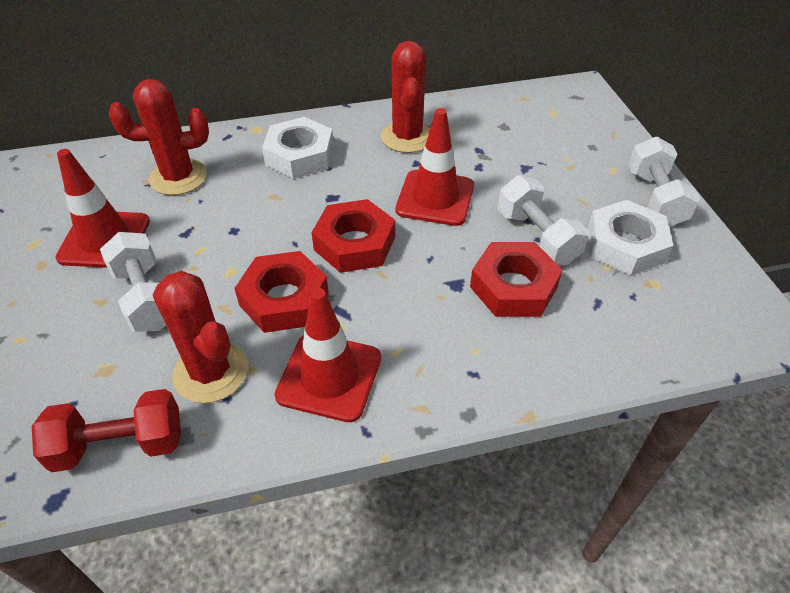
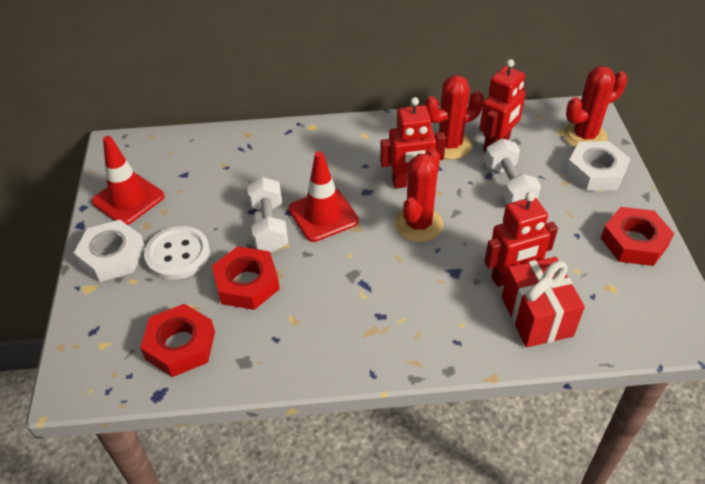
red dumbbell: 1 -> 0
red gift: 0 -> 1
red robot: 0 -> 3
red traffic cone: 3 -> 2
white button: 0 -> 1
white dumbbell: 3 -> 2

